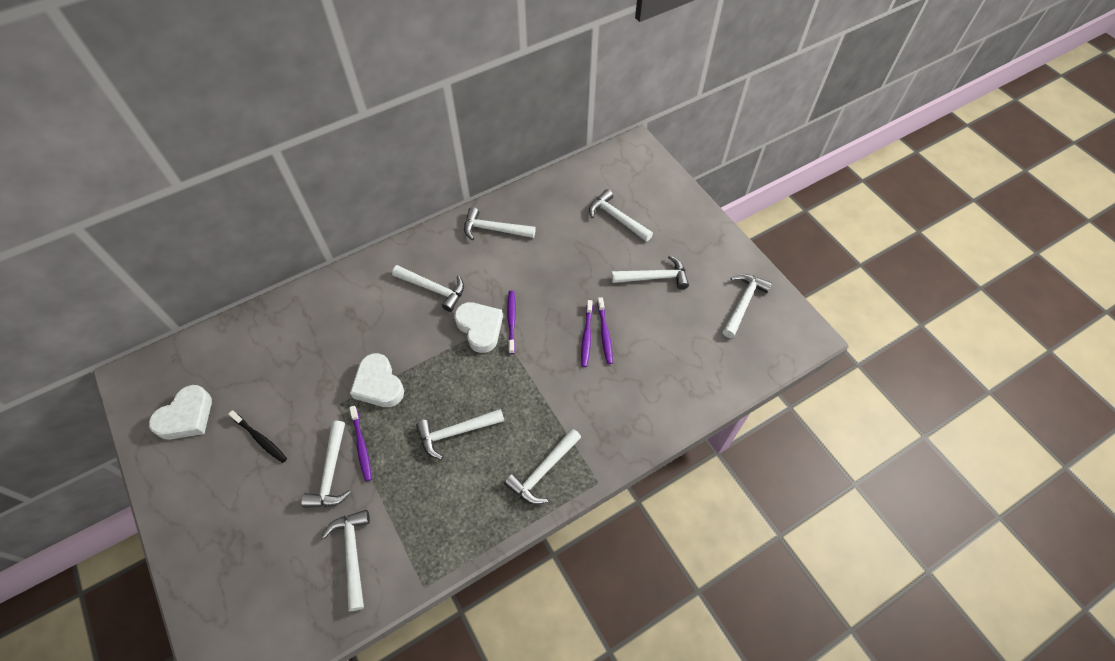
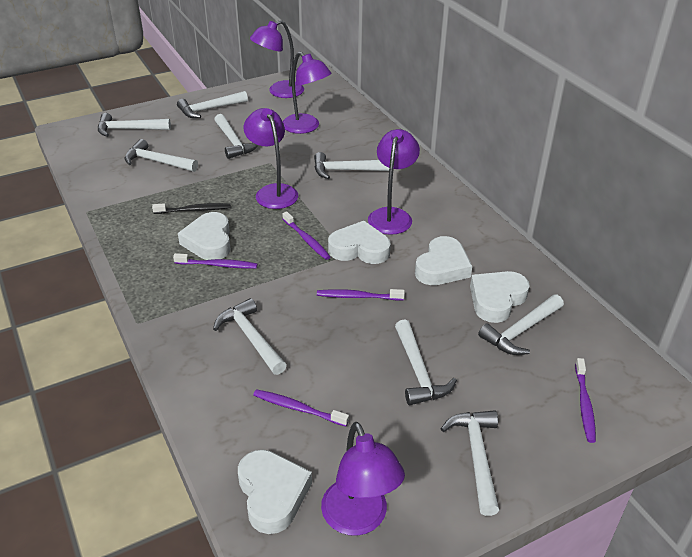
purple lamp: 0 -> 5
purple toothbrush: 4 -> 5
white heart: 3 -> 5

